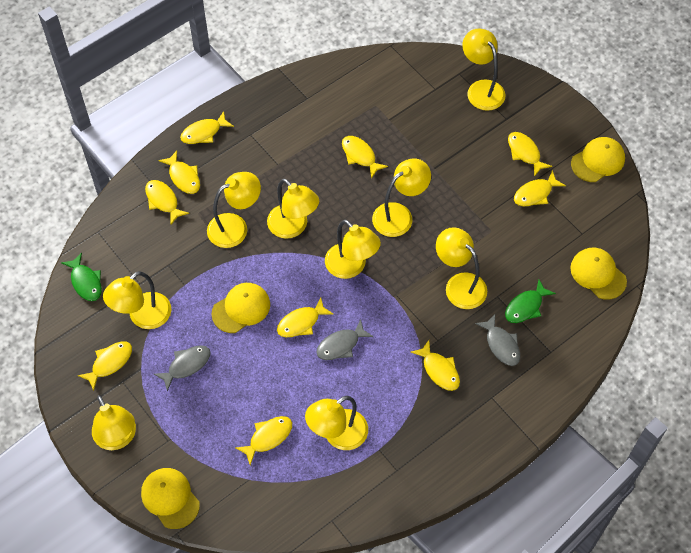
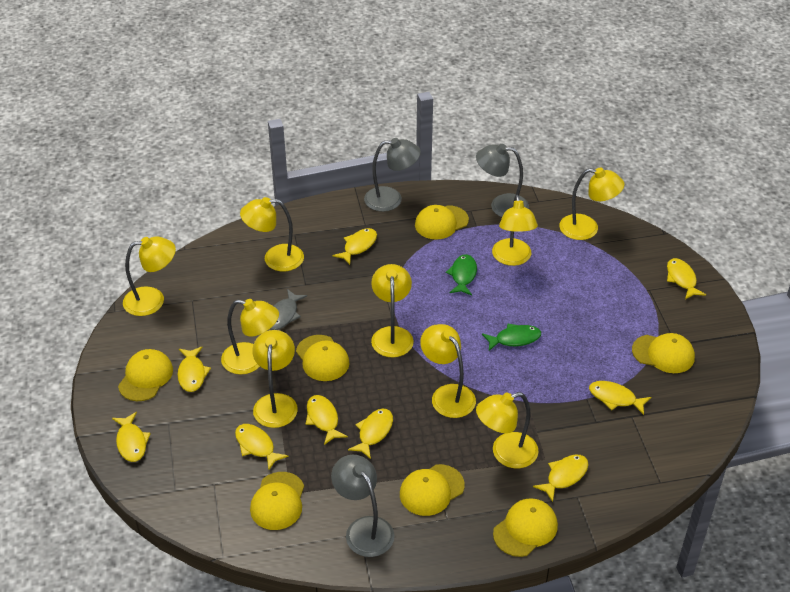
grey fish: 3 -> 1
grey lamp: 0 -> 3
yellow cap: 4 -> 7
yellow fish: 10 -> 9

